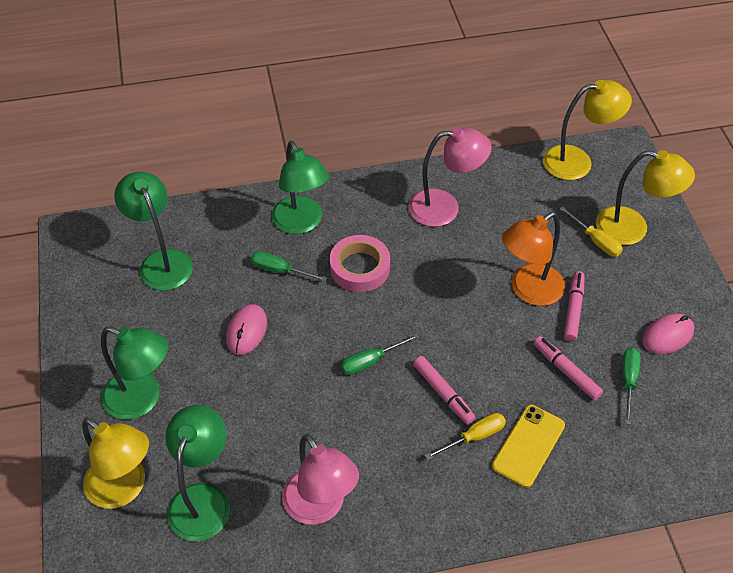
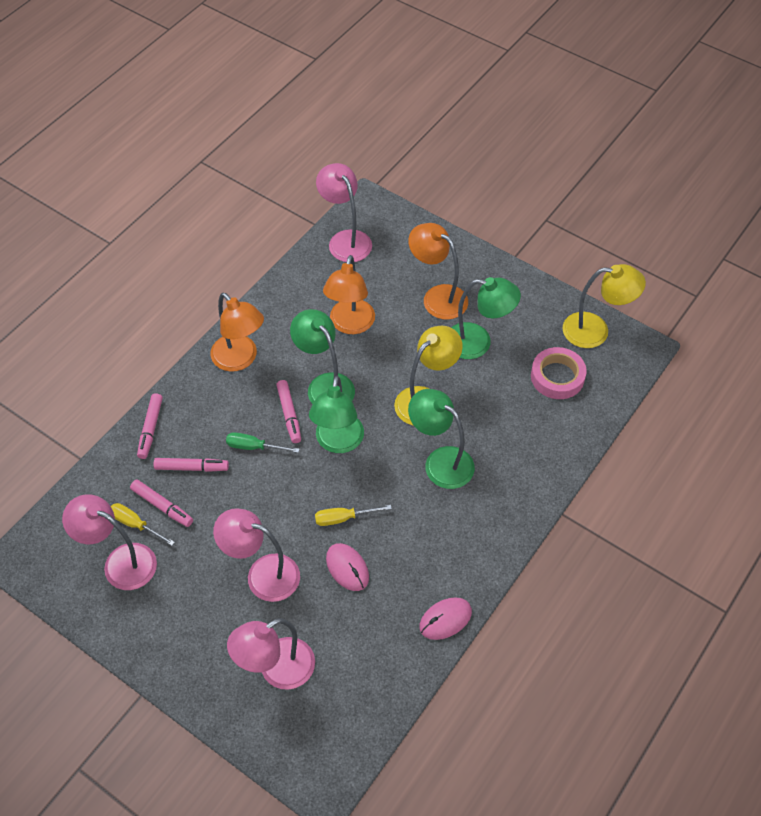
green screwdriver: 3 -> 1
orange lamp: 1 -> 3
pink lamp: 2 -> 4
pink marker: 3 -> 4
yellow lamp: 3 -> 2
yellow phone: 1 -> 0

